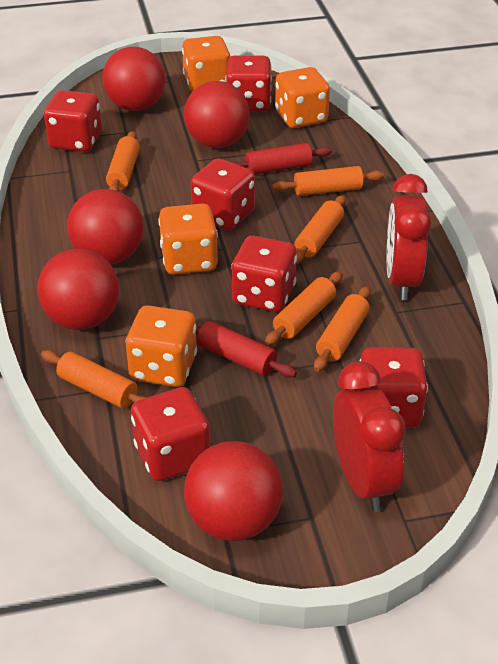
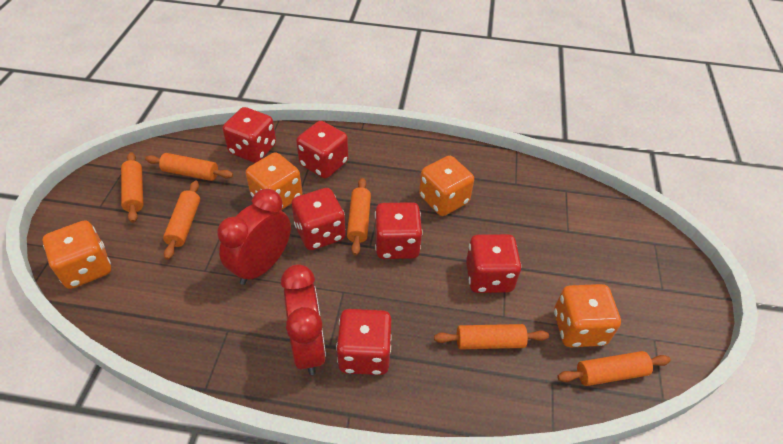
red ball: 5 -> 0
red rolling pin: 2 -> 0

